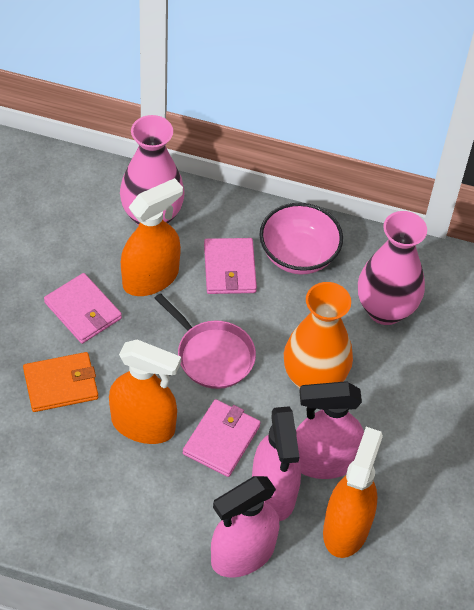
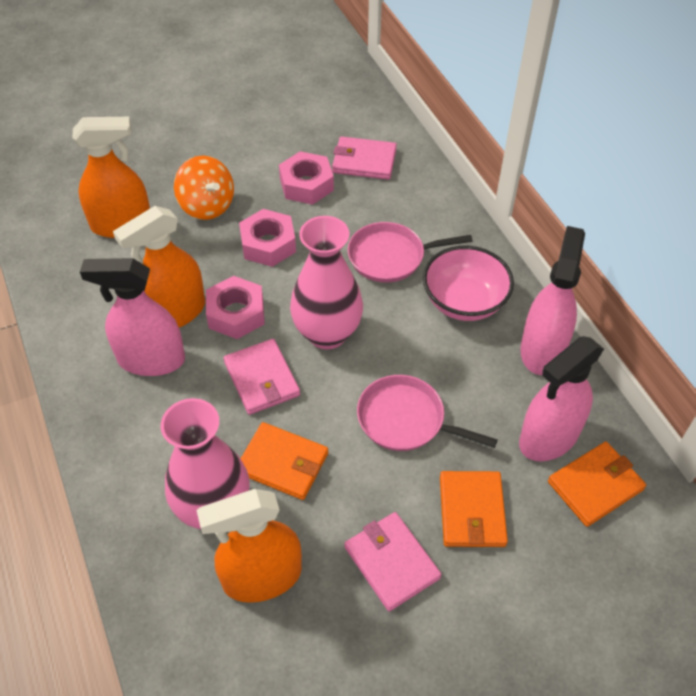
orange spinning top: 0 -> 1
orange vase: 1 -> 0
orange wallet: 1 -> 3
pink nut: 0 -> 3
pink pan: 1 -> 2

